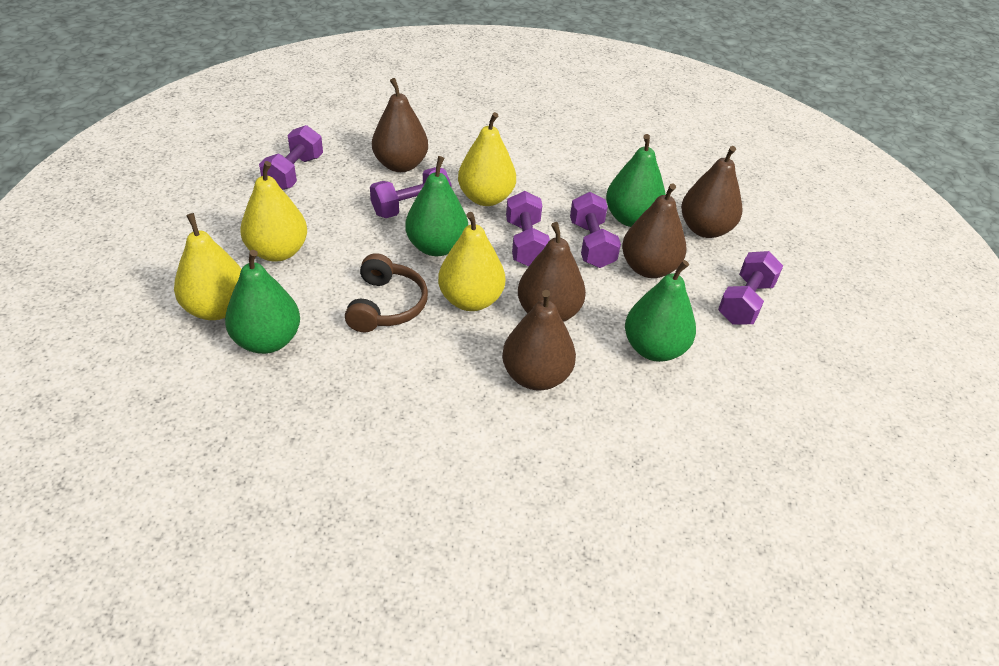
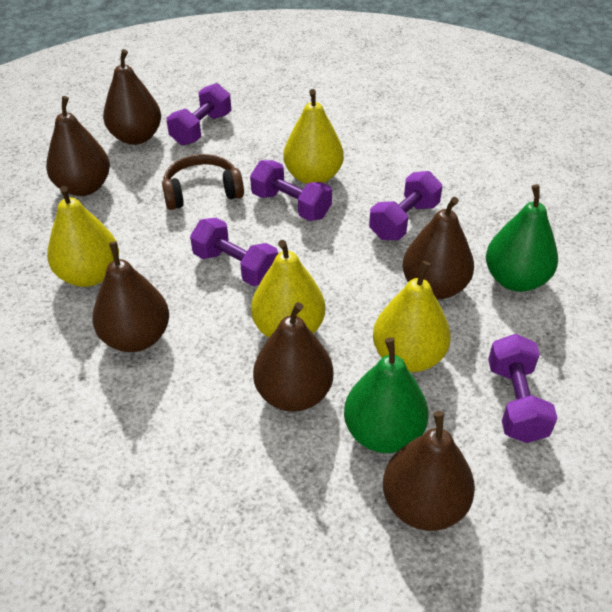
brown pear: 5 -> 6
green pear: 4 -> 2

